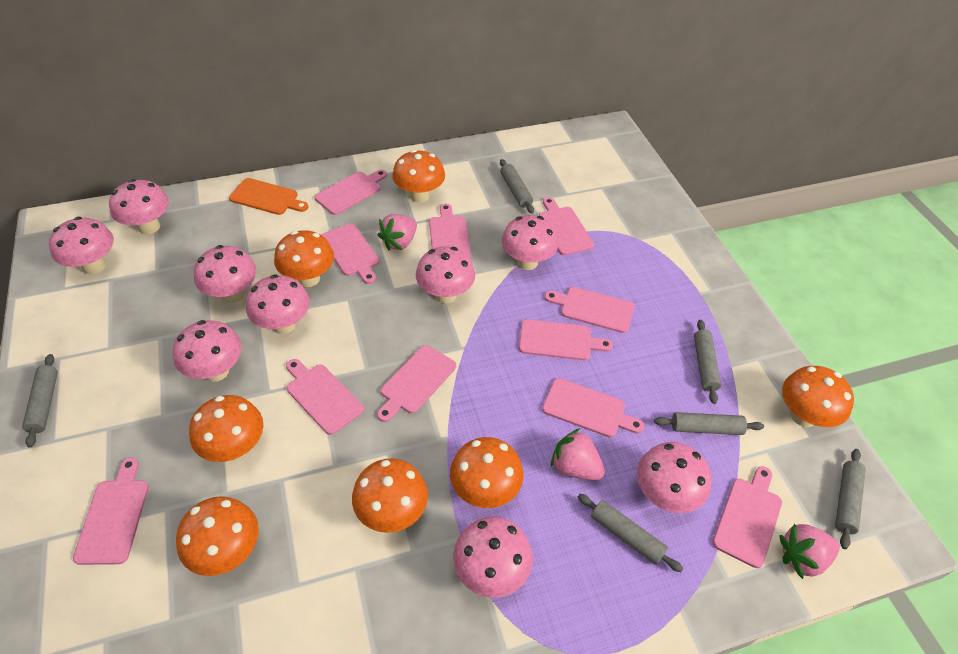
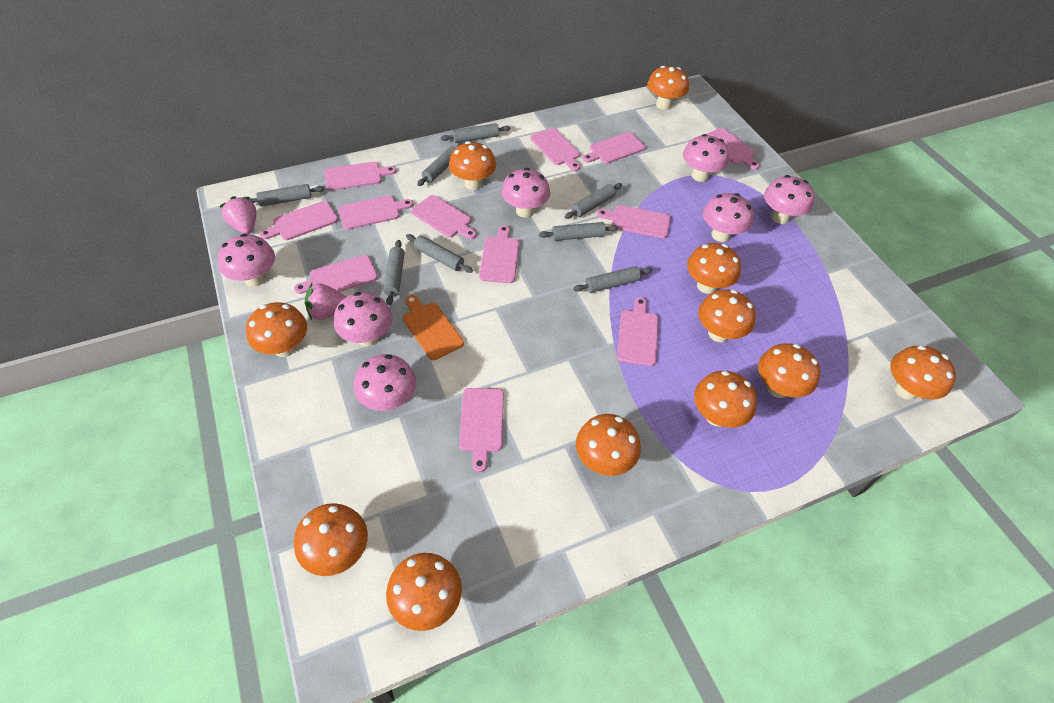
grey rolling pin: 6 -> 8
orange mushroom: 7 -> 11
pink cutting board: 11 -> 12
pink mushroom: 9 -> 7
pink strawberry: 3 -> 2

